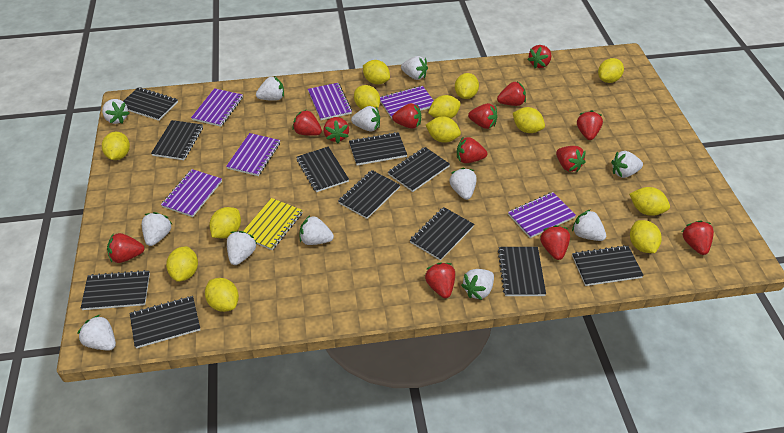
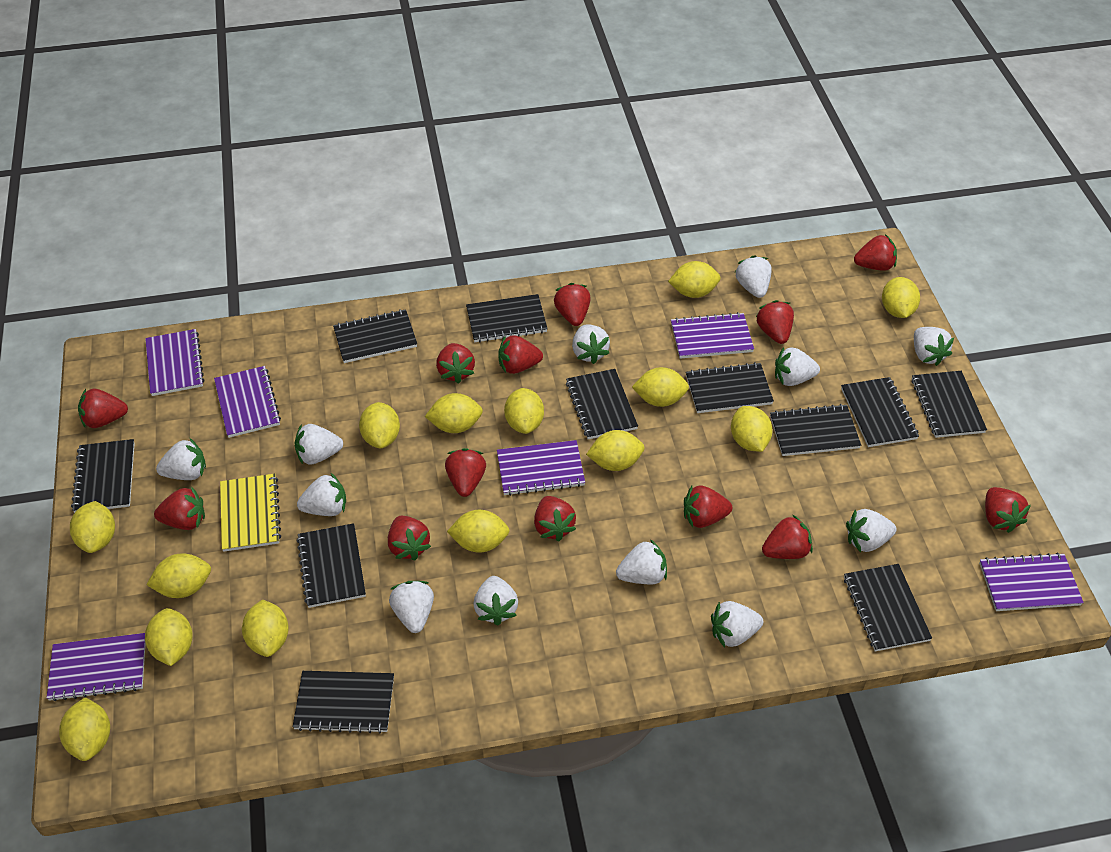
yellow lemon: 13 -> 14

